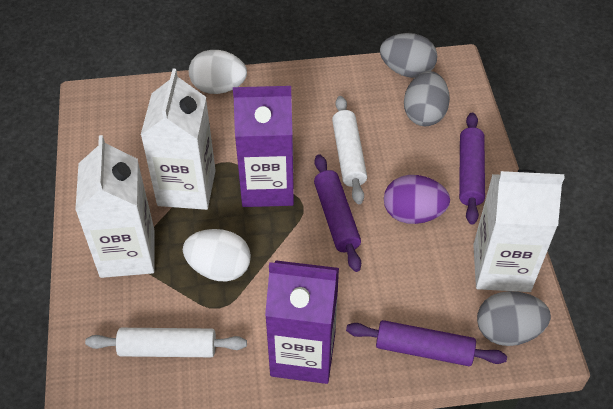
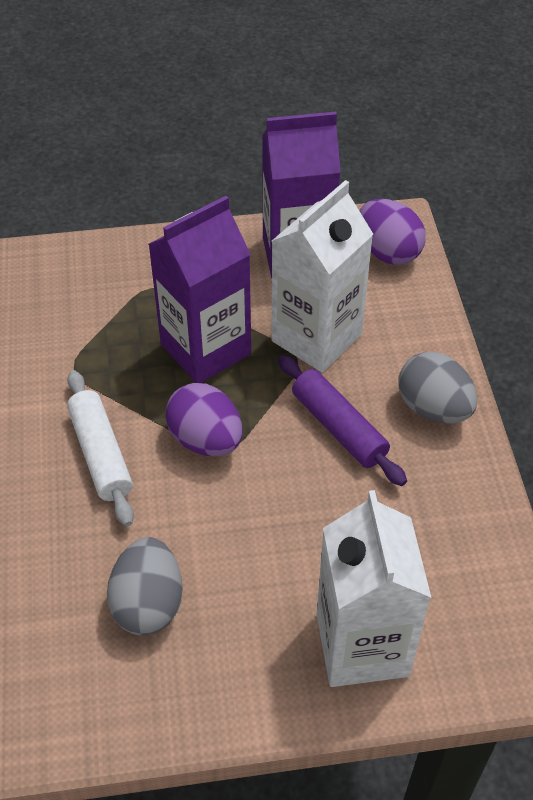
grey egg: 3 -> 2
purple egg: 1 -> 2
purple rolling pin: 3 -> 1
white carton: 3 -> 2
white egg: 2 -> 0
white rolling pin: 2 -> 1

